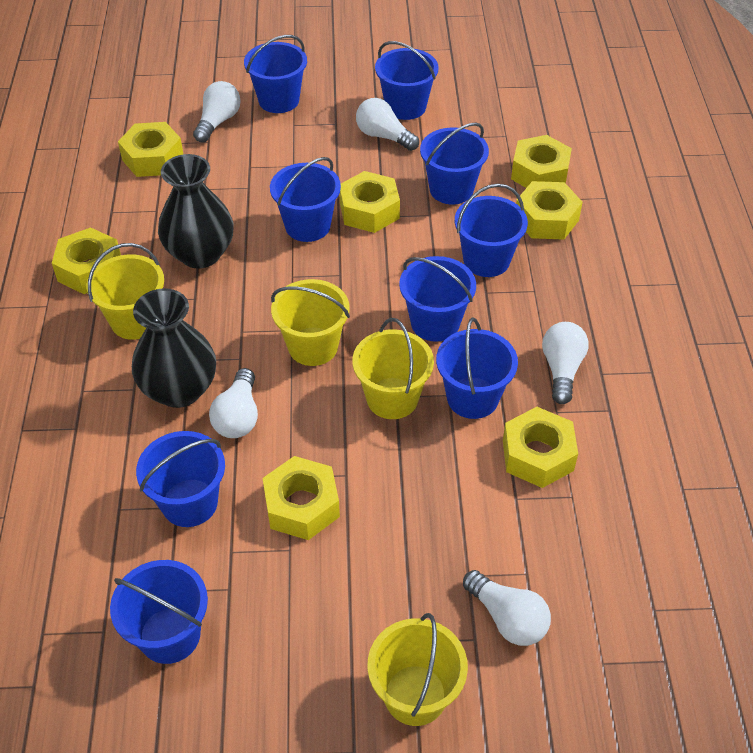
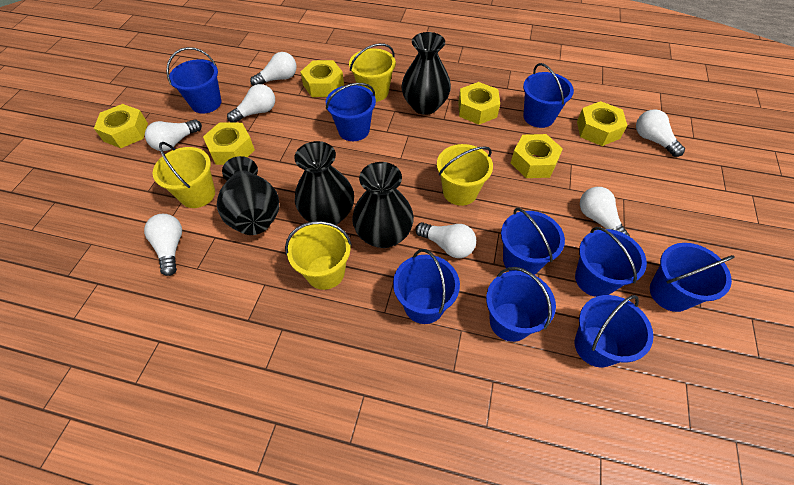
black vase: 2 -> 4
white light bulb: 5 -> 7
yellow nut: 7 -> 6

